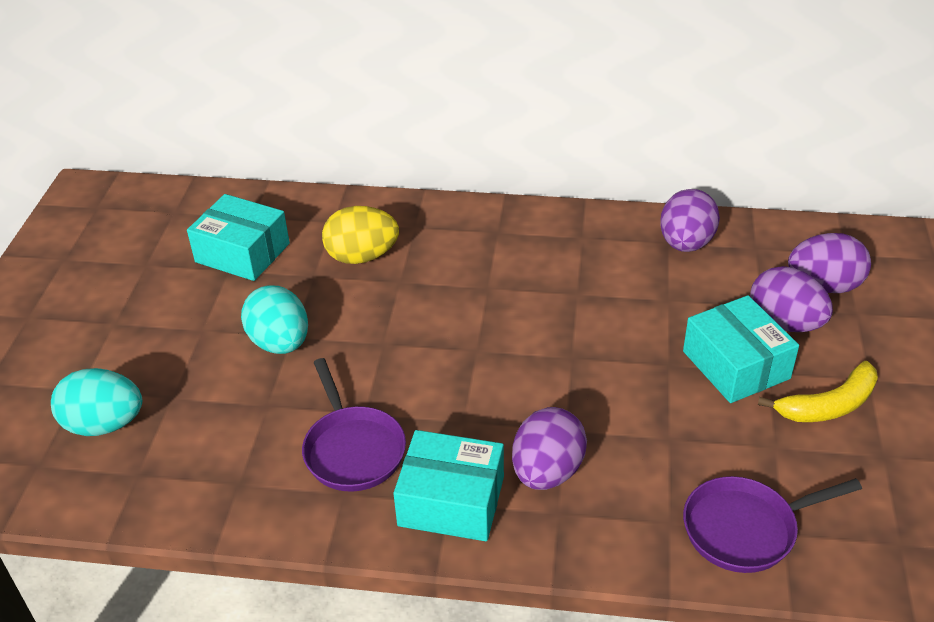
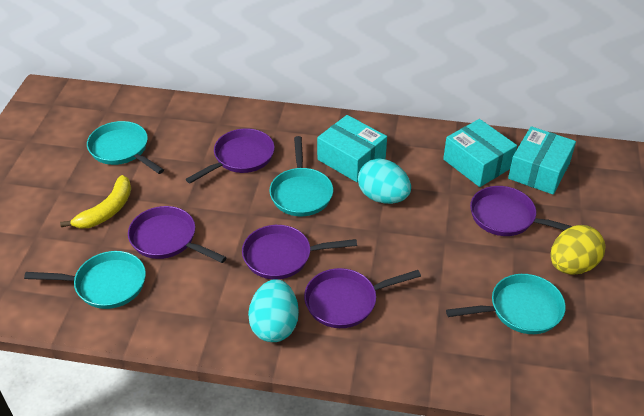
purple egg: 4 -> 0
purple pan: 2 -> 5
turquoise pan: 0 -> 4

